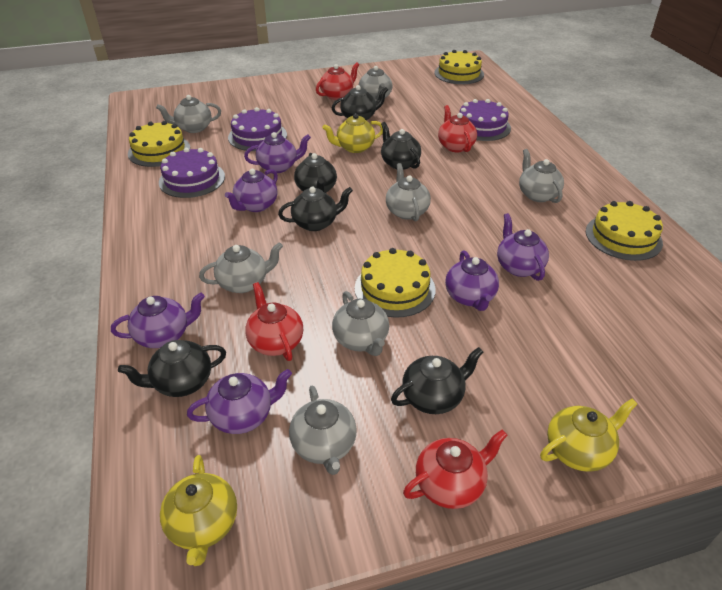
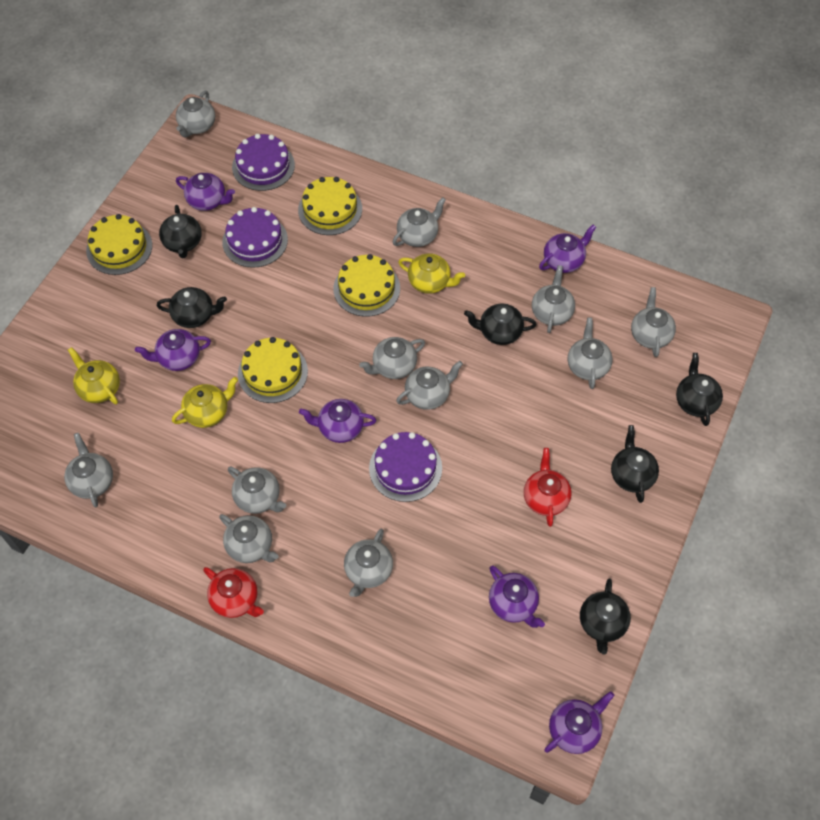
grey teapot: 7 -> 11
red teapot: 4 -> 2

